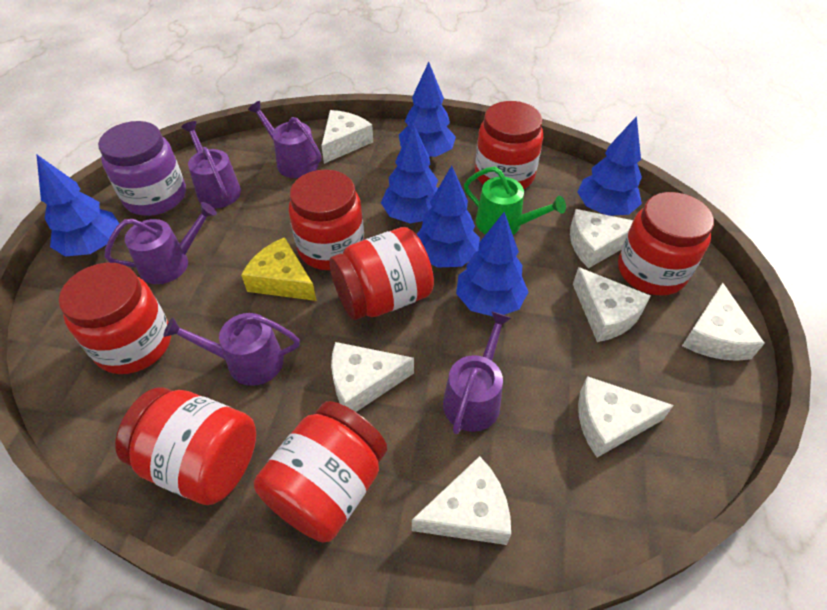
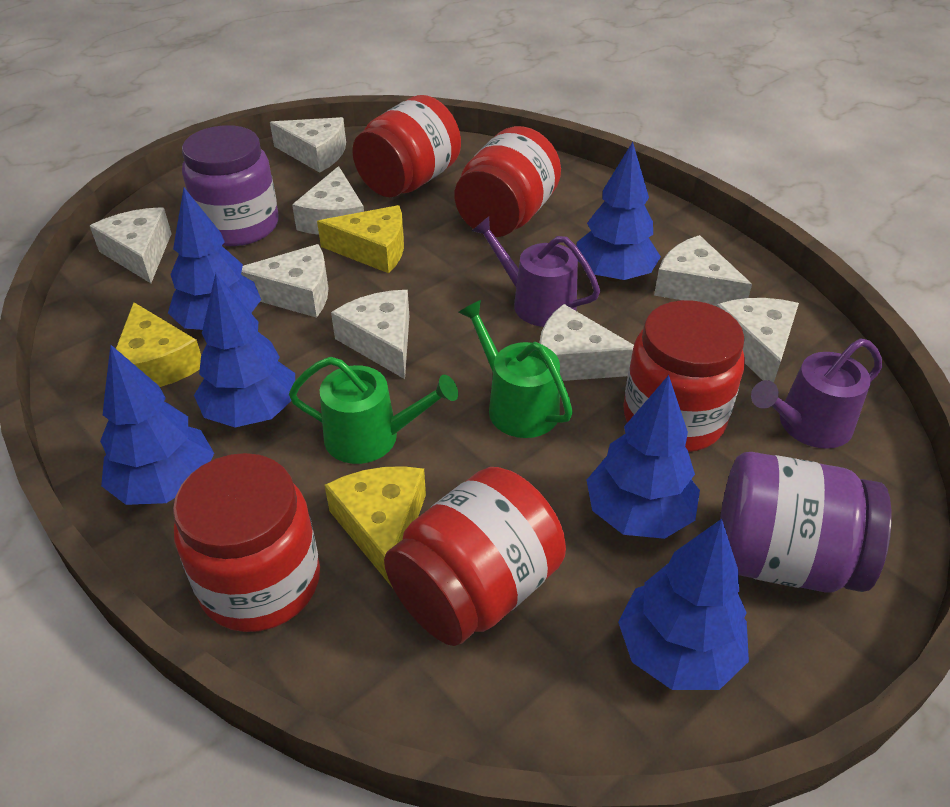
green watering can: 1 -> 2
purple jar: 1 -> 2
purple watering can: 5 -> 2
red jar: 7 -> 5
white cheese: 7 -> 8
yellow cheese: 1 -> 3

